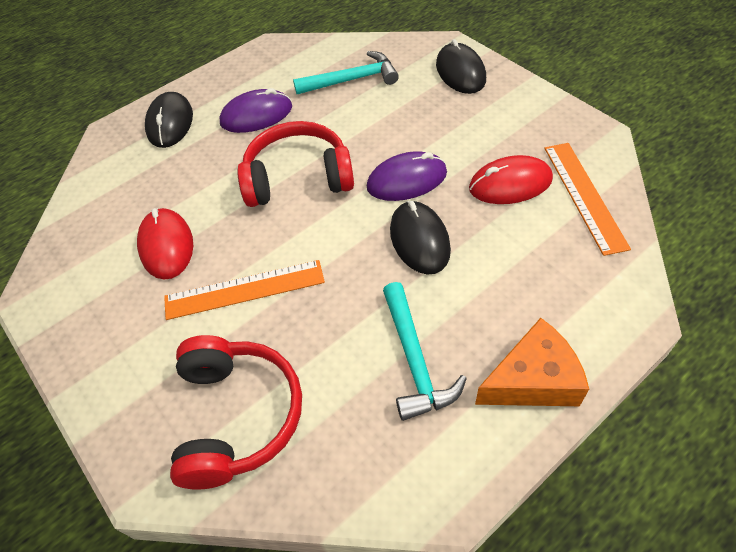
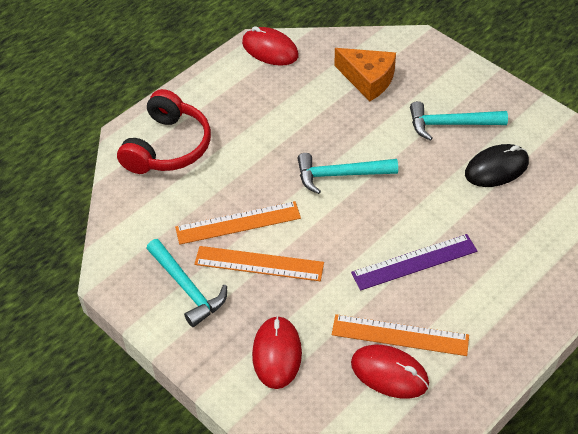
black mouse: 3 -> 1
orange ruler: 2 -> 3
purple mouse: 2 -> 0
purple ruler: 0 -> 1
red headphones: 2 -> 1
red mouse: 2 -> 3
turquoise hammer: 2 -> 3

